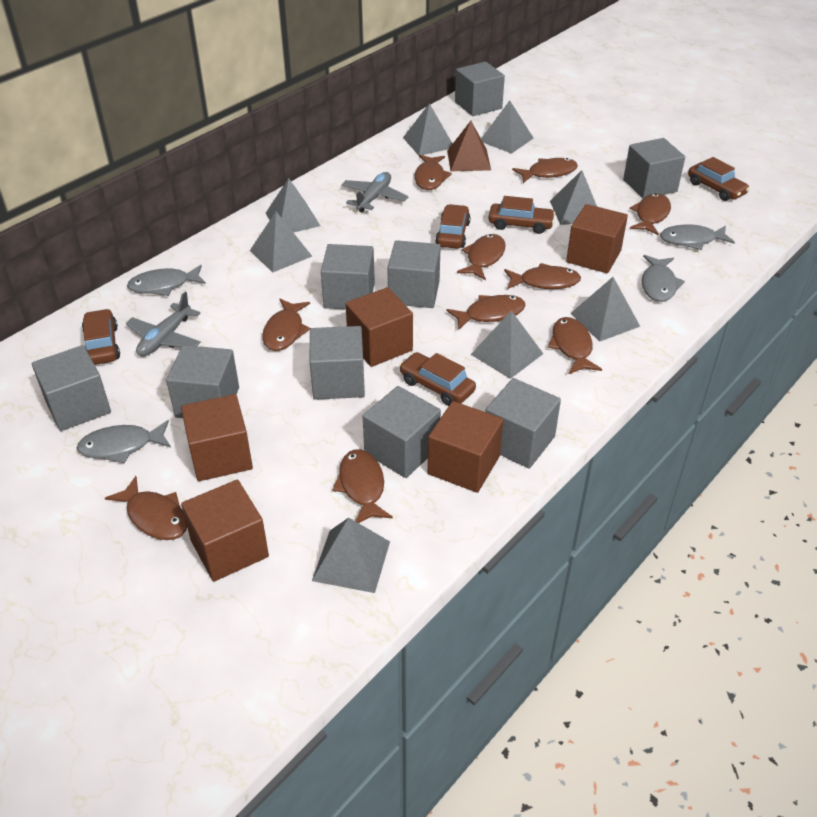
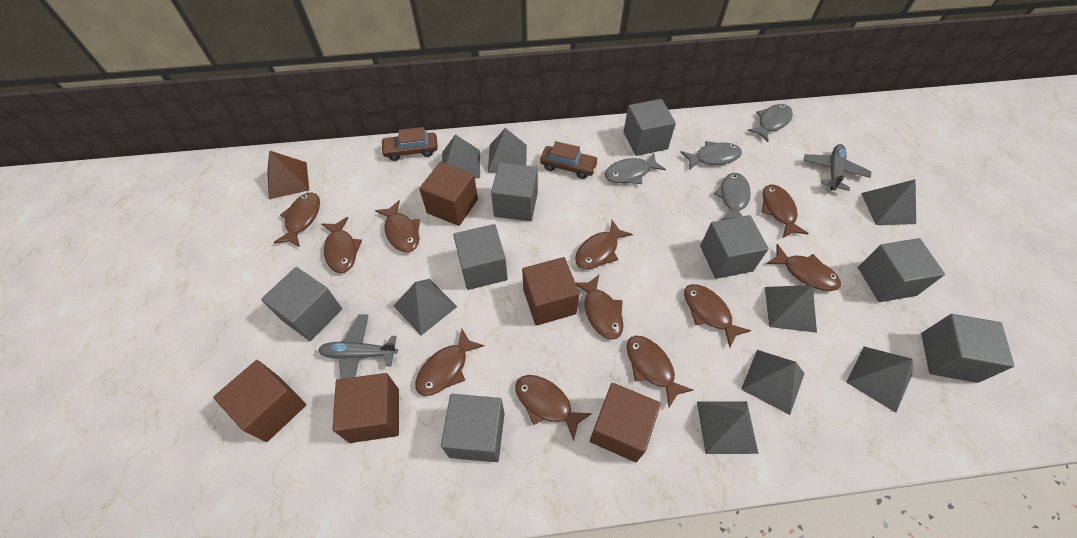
brown car: 5 -> 2
brown fish: 10 -> 11
grey cube: 9 -> 8

